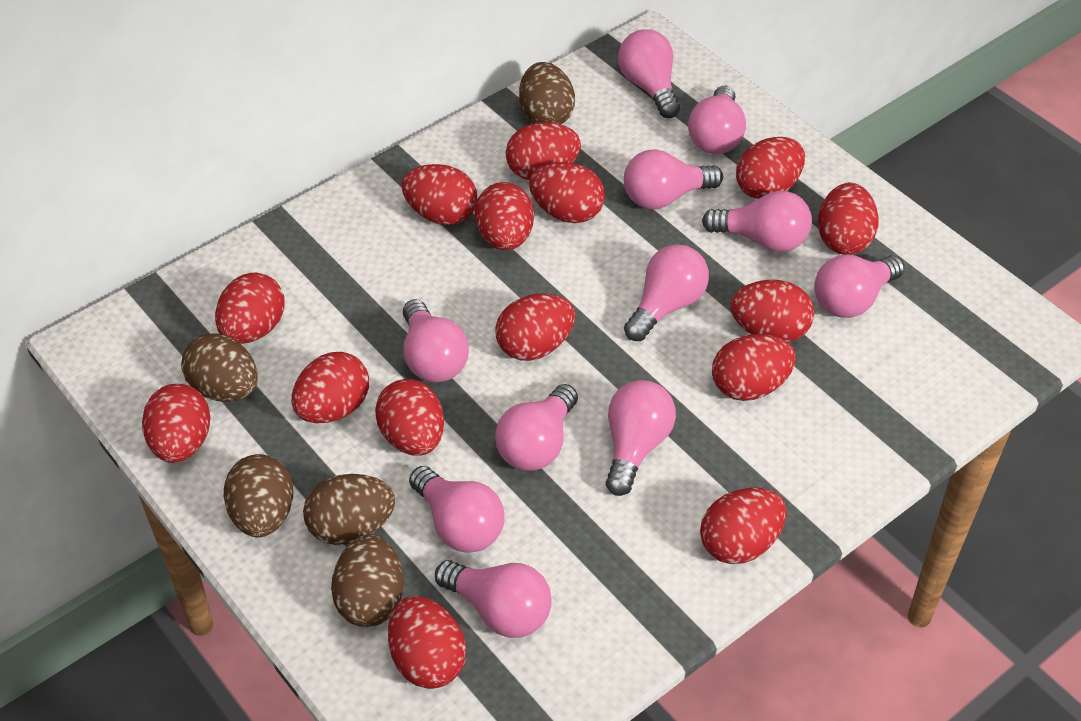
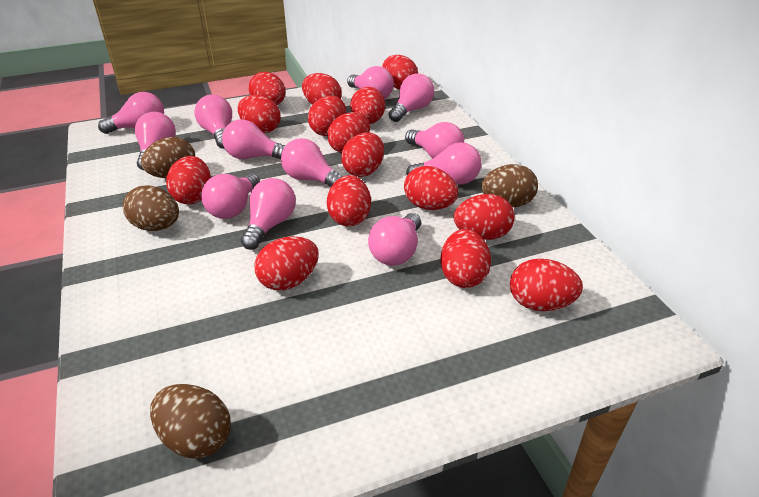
brown egg: 5 -> 4
pink light bulb: 11 -> 12

